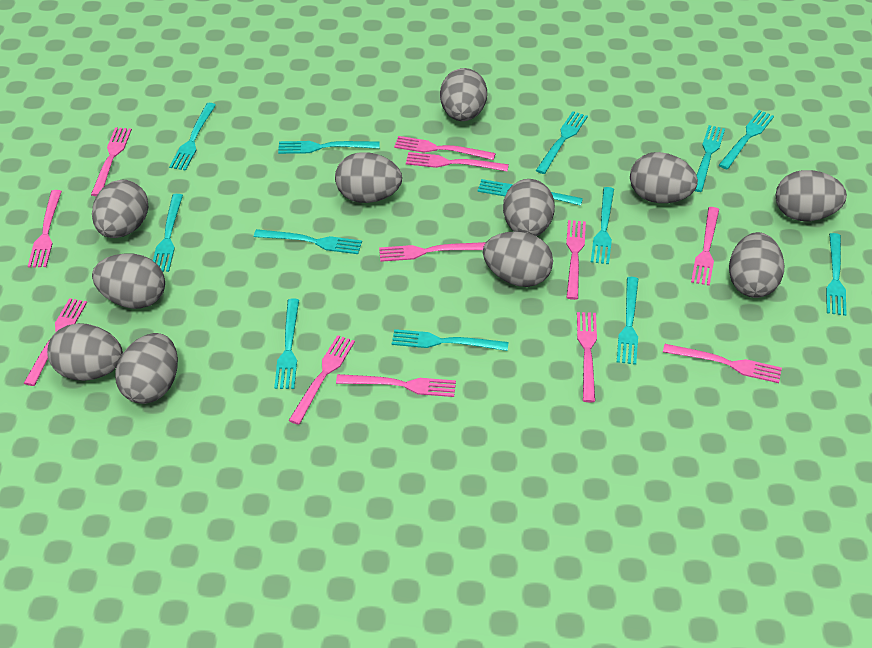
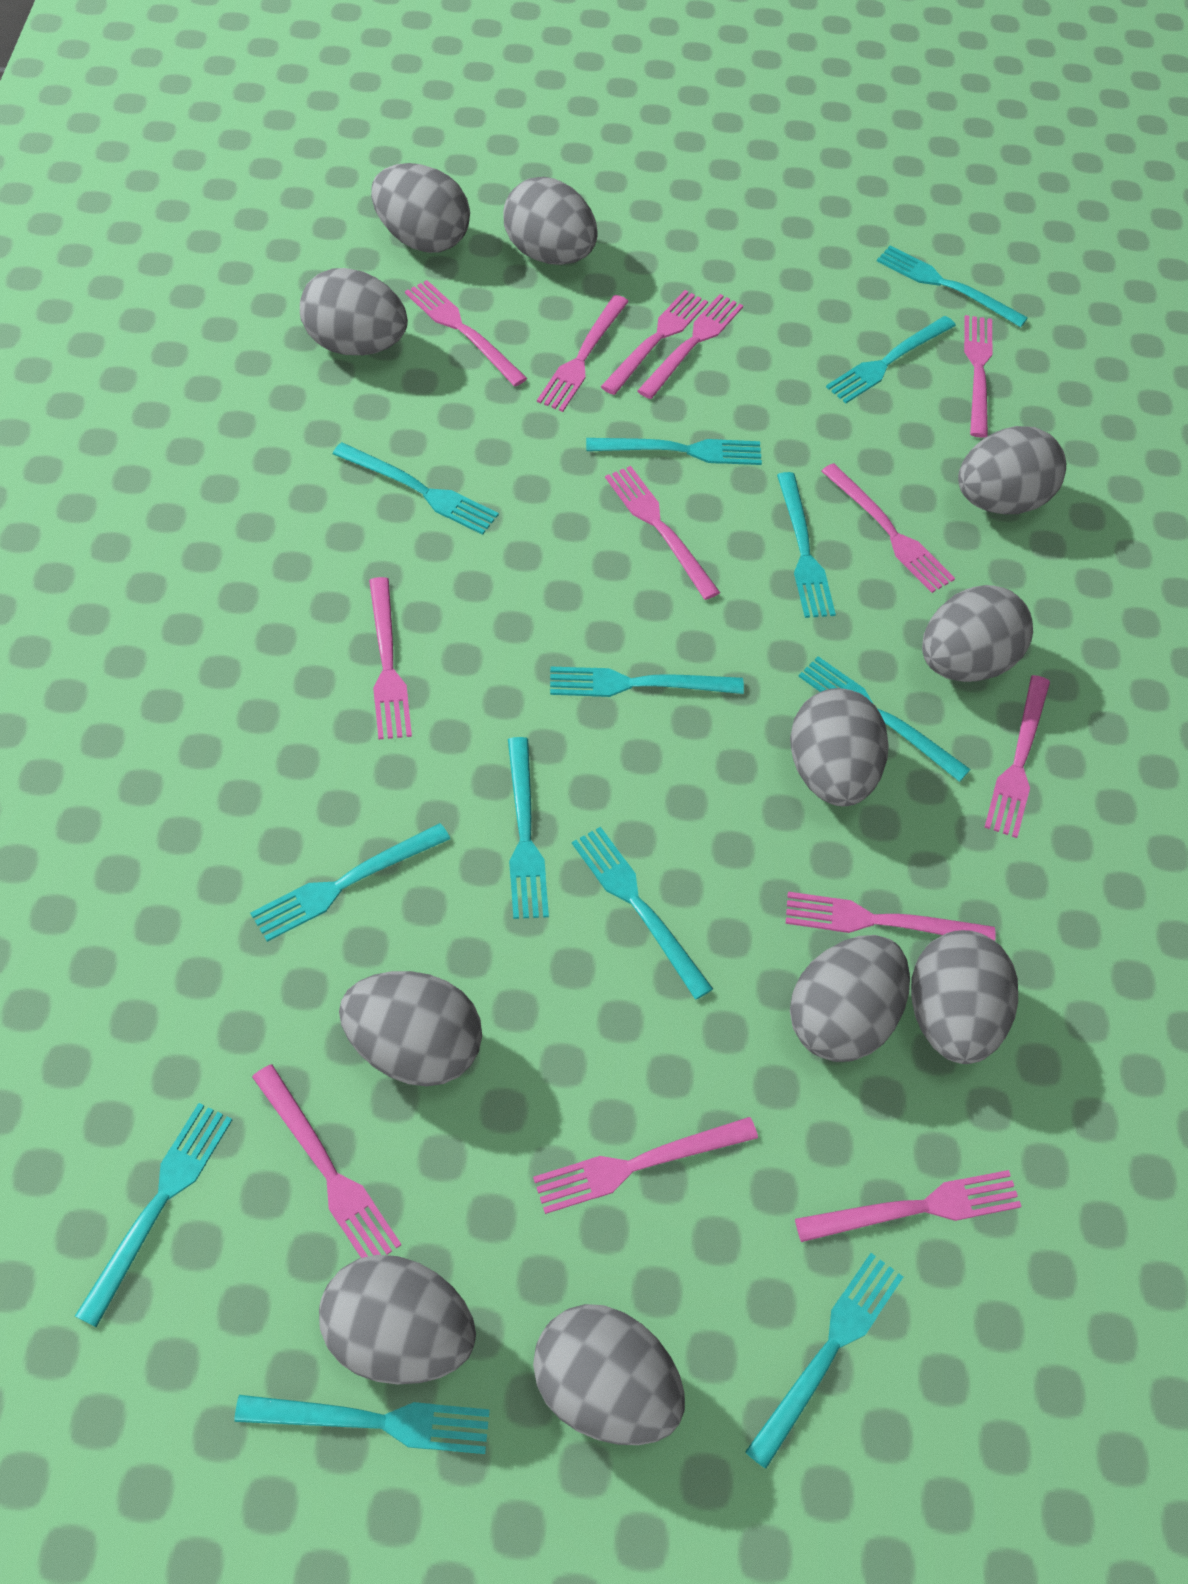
pink fork: 12 -> 13

